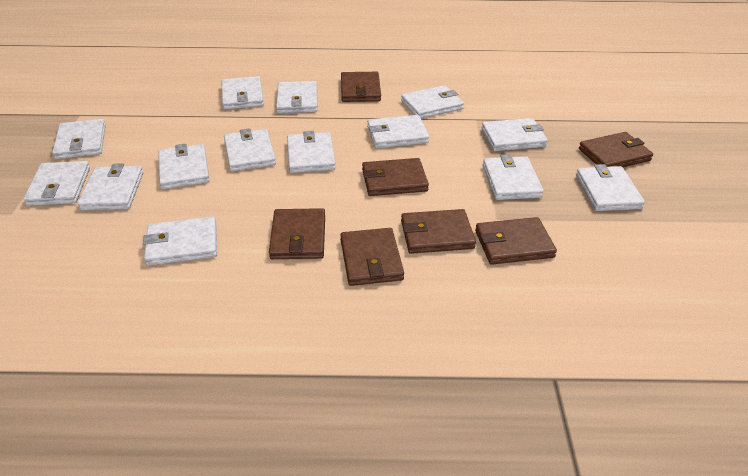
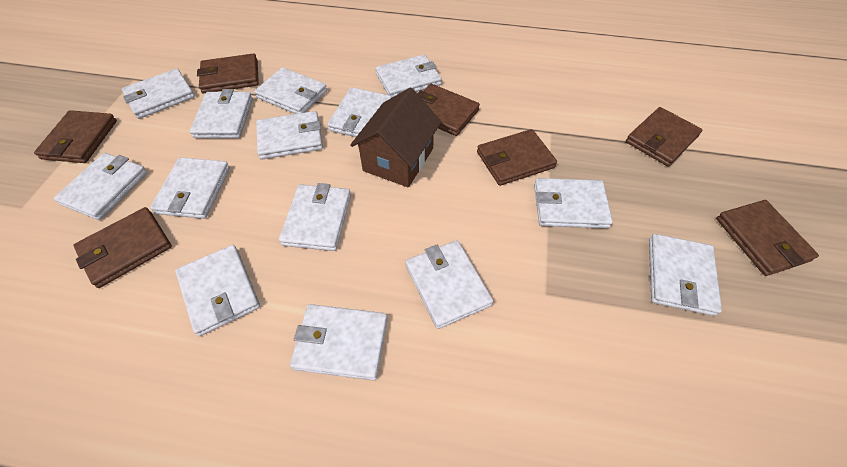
brown house: 0 -> 1

